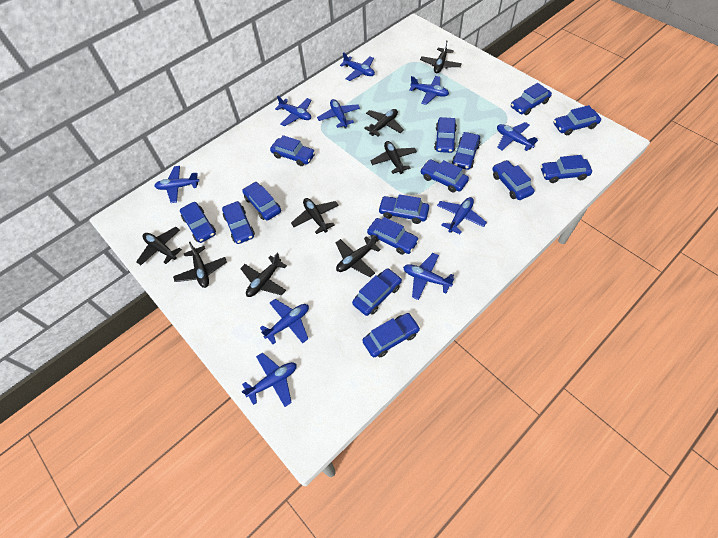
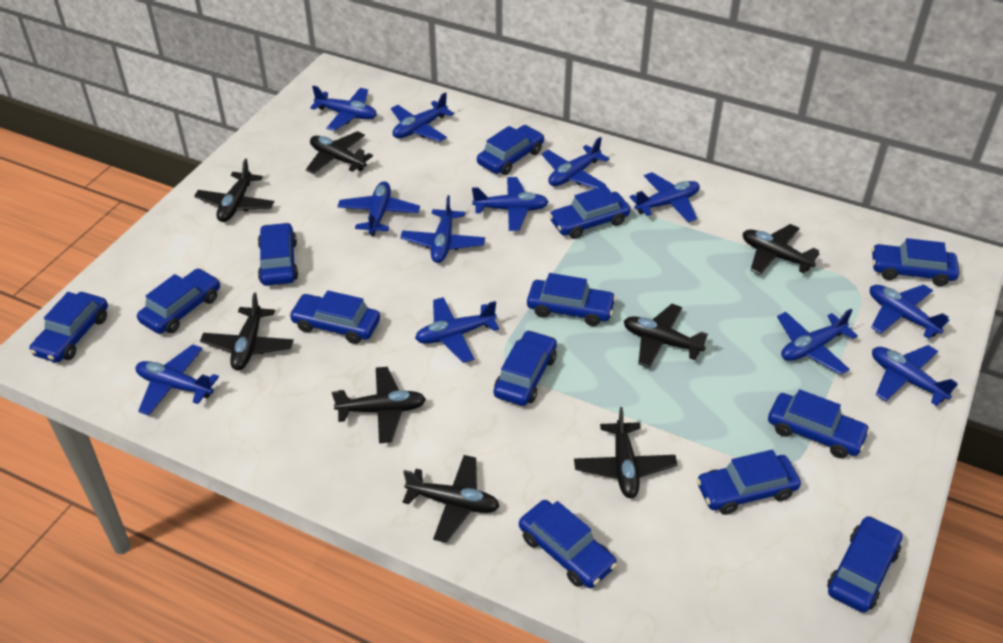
blue car: 15 -> 13
blue plane: 10 -> 12

